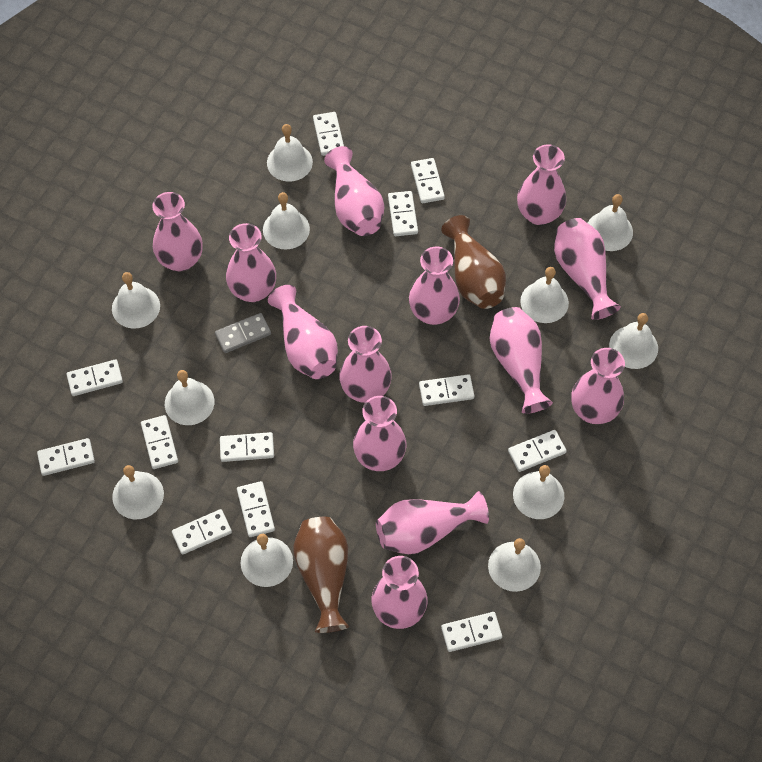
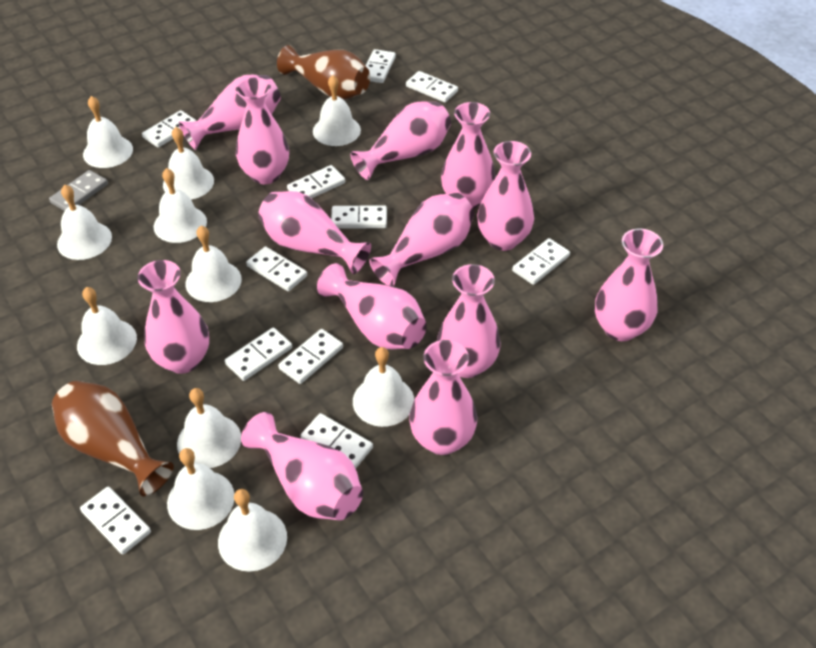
white domino: 12 -> 11

